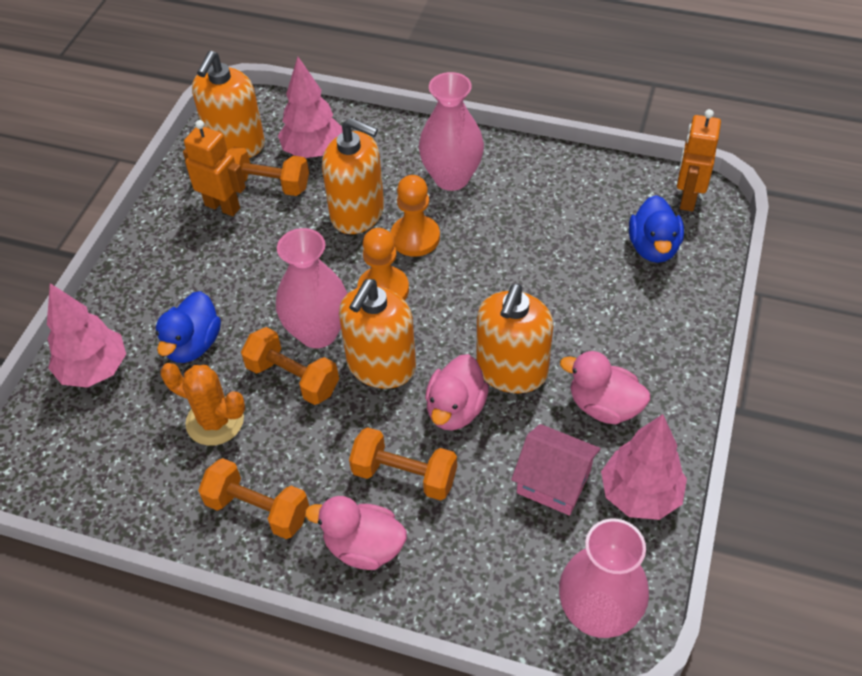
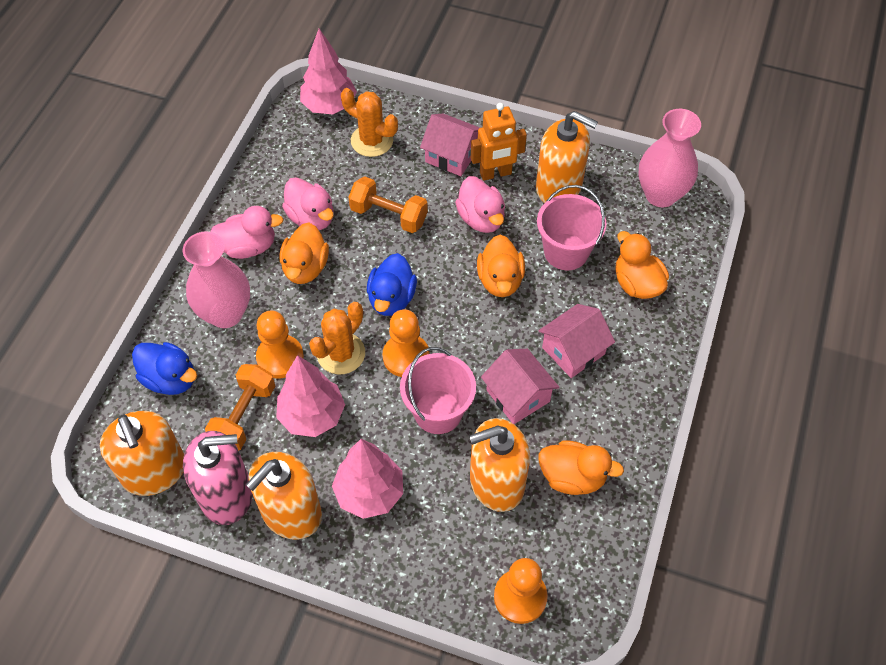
orange cactus: 1 -> 2
orange duck: 0 -> 4
orange dumbbell: 4 -> 2
orange pawn: 2 -> 3
orange robot: 2 -> 1
pink bucket: 0 -> 2
pink house: 1 -> 3
pink soap dispenser: 0 -> 1
pink vase: 3 -> 2

